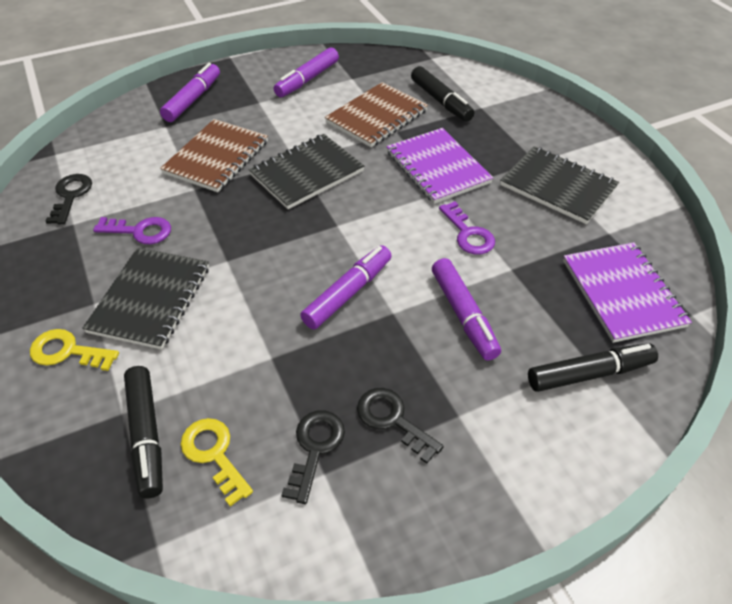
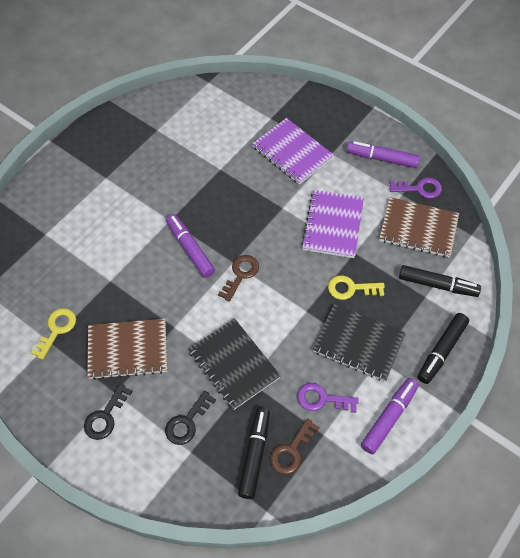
black key: 3 -> 2
black notebook: 3 -> 2
brown key: 0 -> 2
purple marker: 4 -> 3

